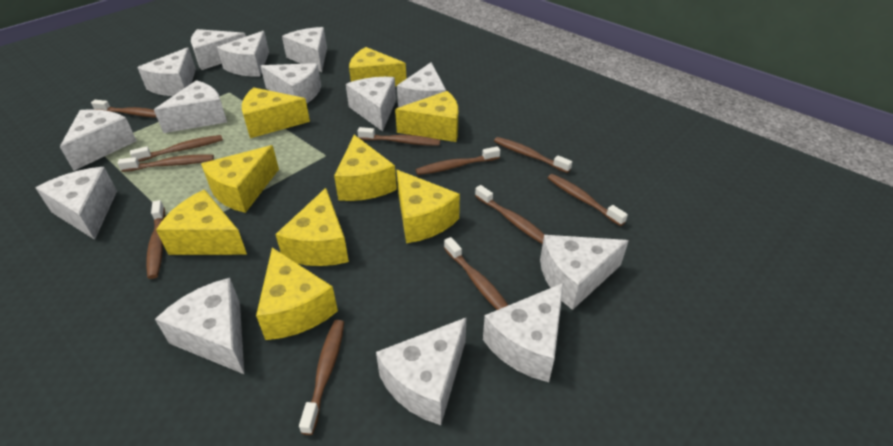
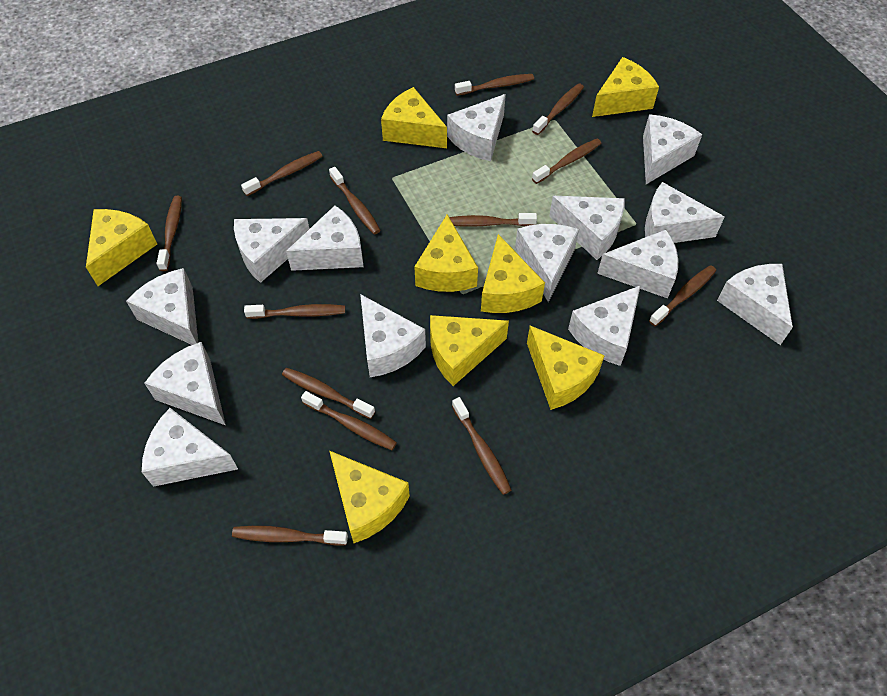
brown toothbrush: 11 -> 13
yellow cheese: 9 -> 8

